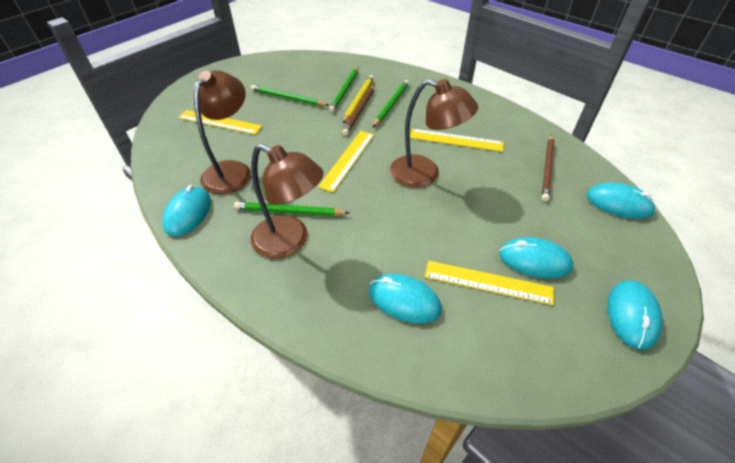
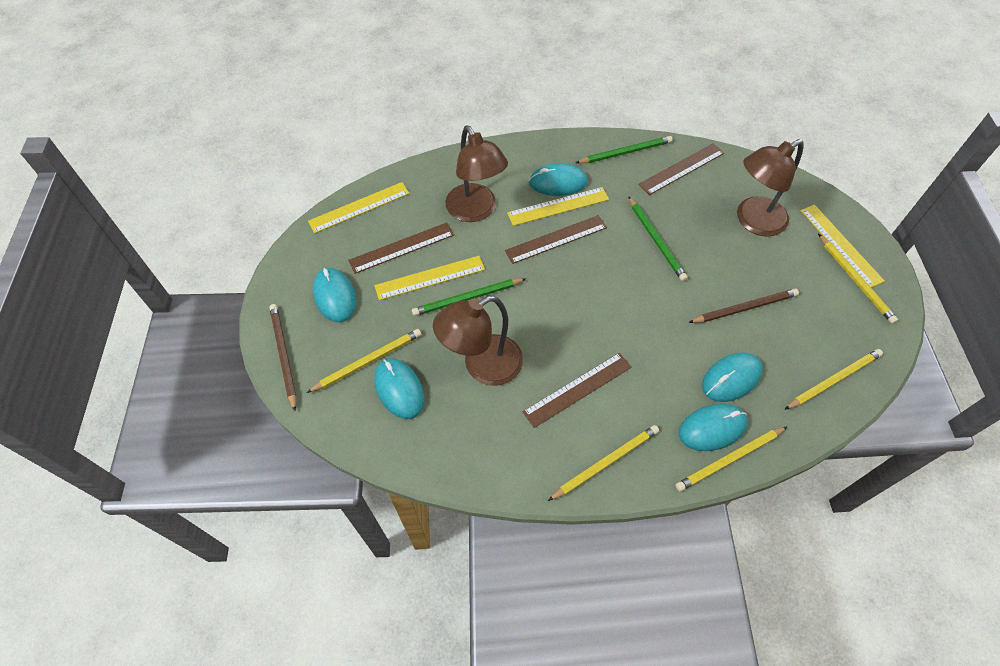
brown ruler: 0 -> 4
green pencil: 4 -> 3
yellow pencil: 1 -> 5

